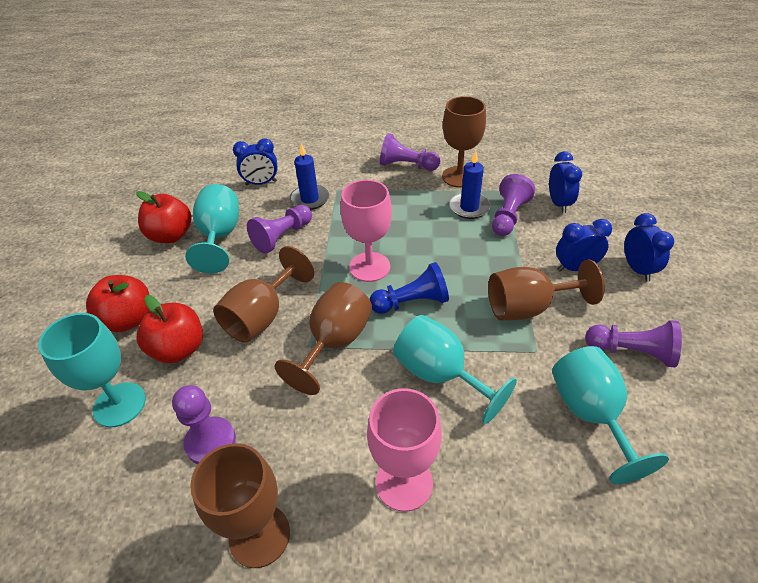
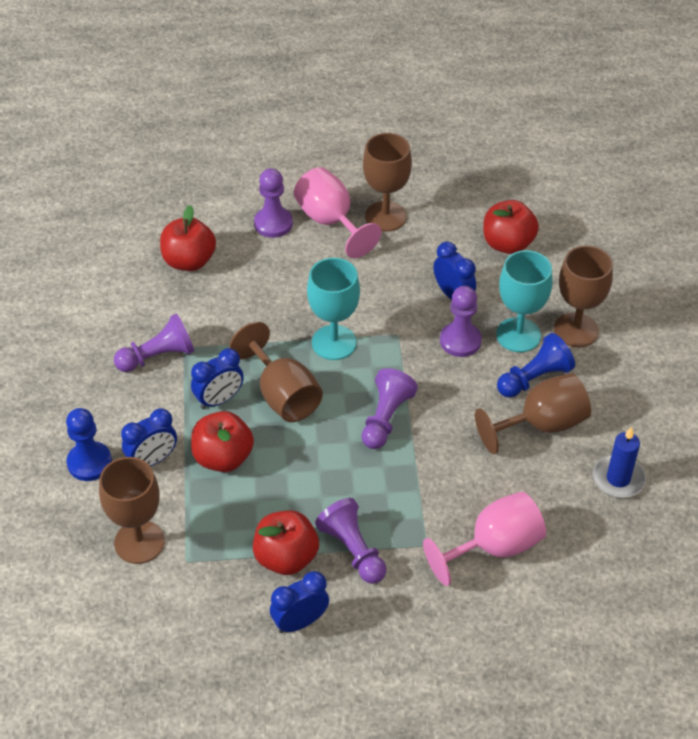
blue candle: 2 -> 1
blue pawn: 1 -> 2
red apple: 3 -> 4
turquoise goblet: 4 -> 2

